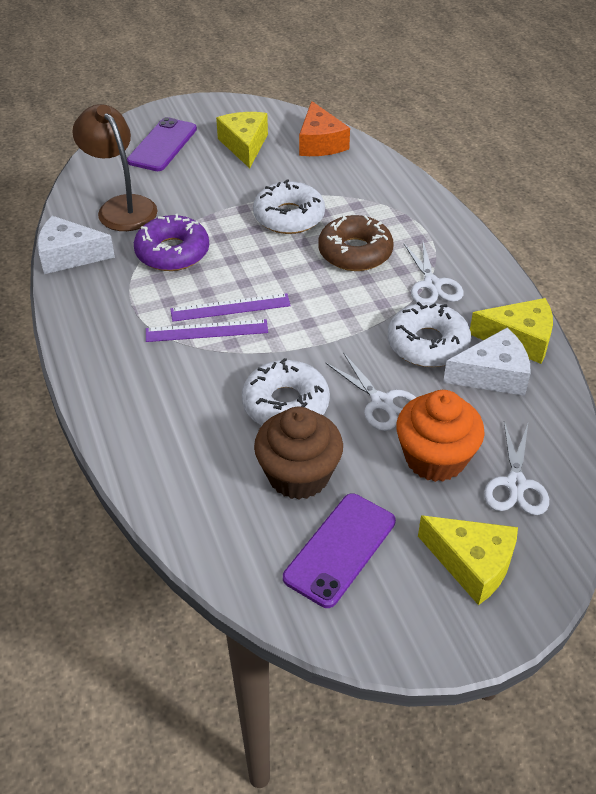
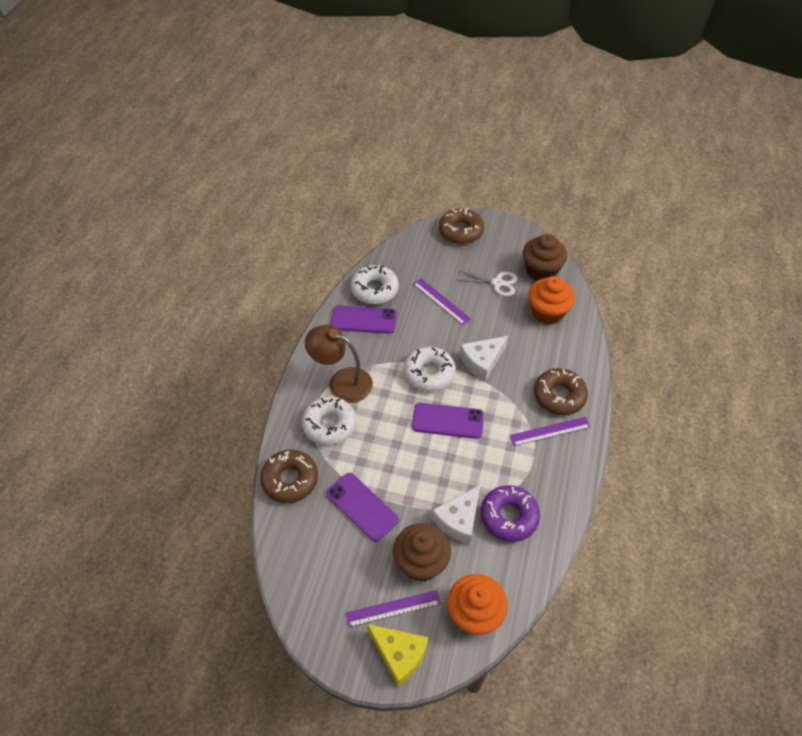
brown cupcake: 1 -> 2
brown donut: 1 -> 3
orange cheese: 1 -> 0
orange cupcake: 1 -> 2
purple phone: 2 -> 3
purple ruler: 2 -> 3
white scissors: 3 -> 1
yellow cheese: 3 -> 1

